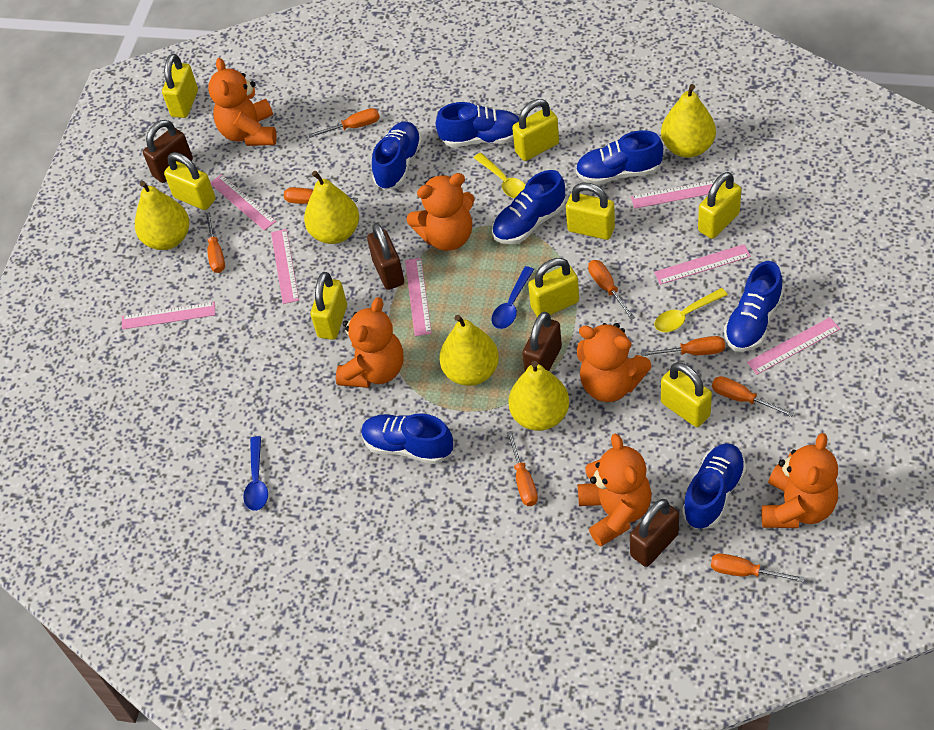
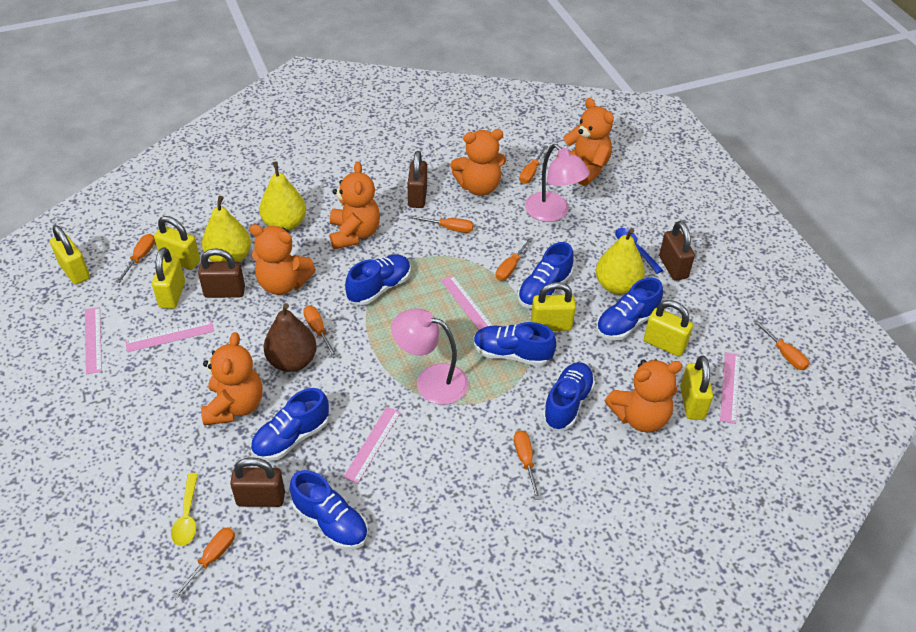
blue spoon: 2 -> 1
brown pear: 0 -> 1
pink lamp: 0 -> 2
pink ruler: 7 -> 5
yellow padlock: 8 -> 6
yellow pear: 5 -> 3
yellow spoon: 2 -> 1

